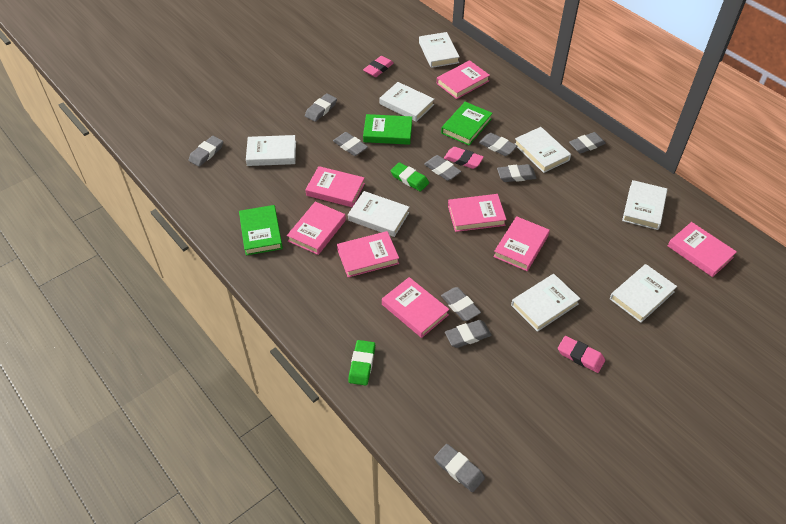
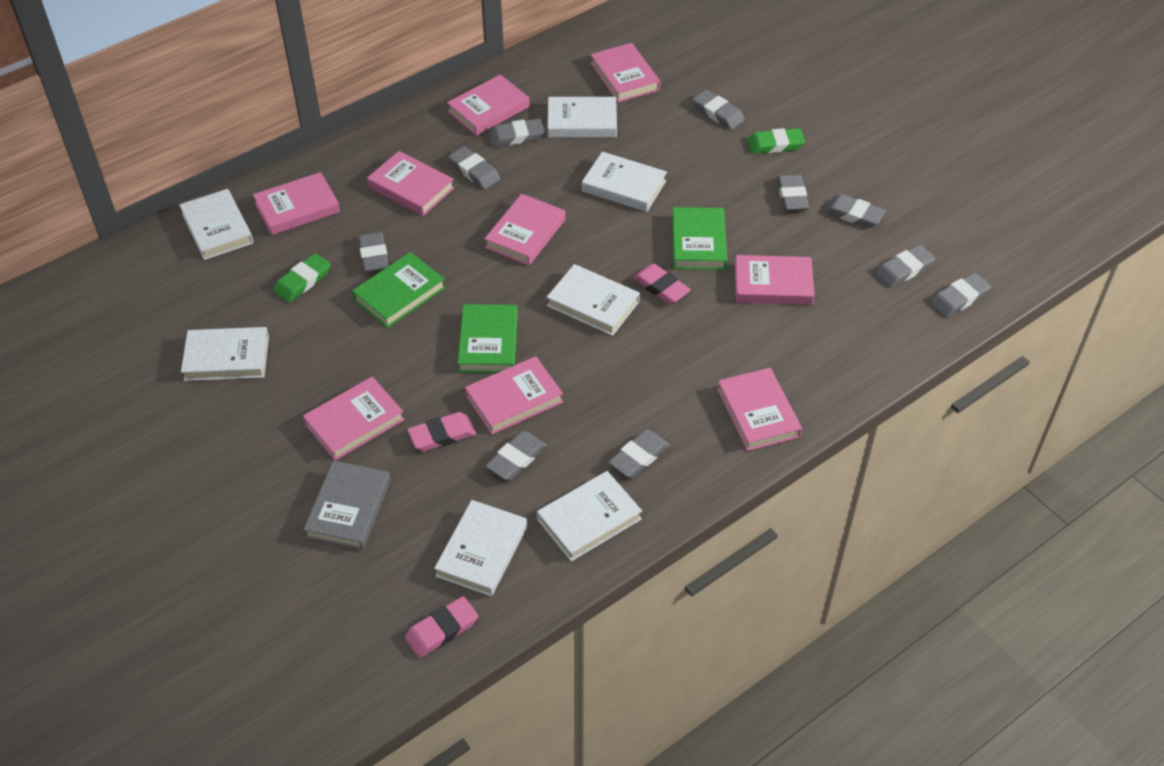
grey book: 0 -> 1
pink book: 8 -> 9
white book: 8 -> 7

